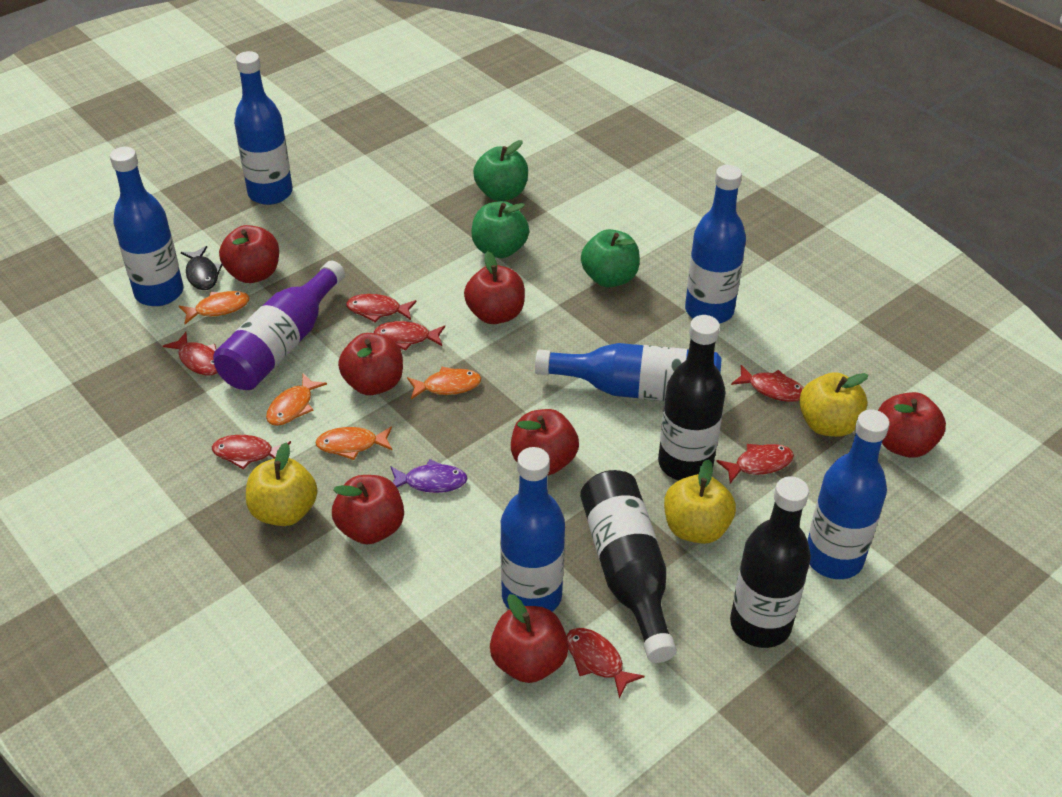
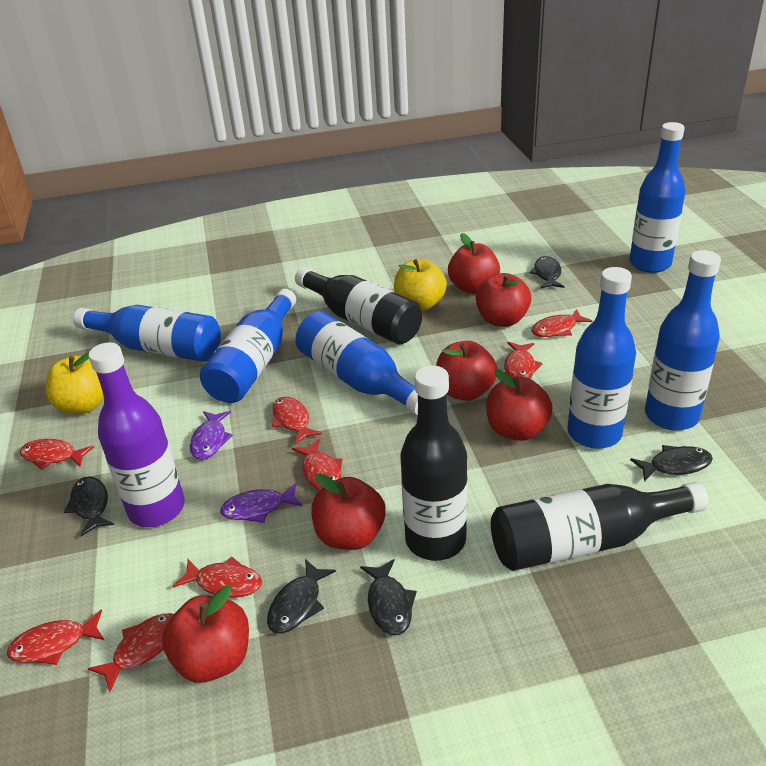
black fish: 1 -> 5
green apple: 3 -> 0
orange fish: 4 -> 0
purple fish: 1 -> 2
red apple: 7 -> 6
red fish: 7 -> 8
yellow apple: 3 -> 2

